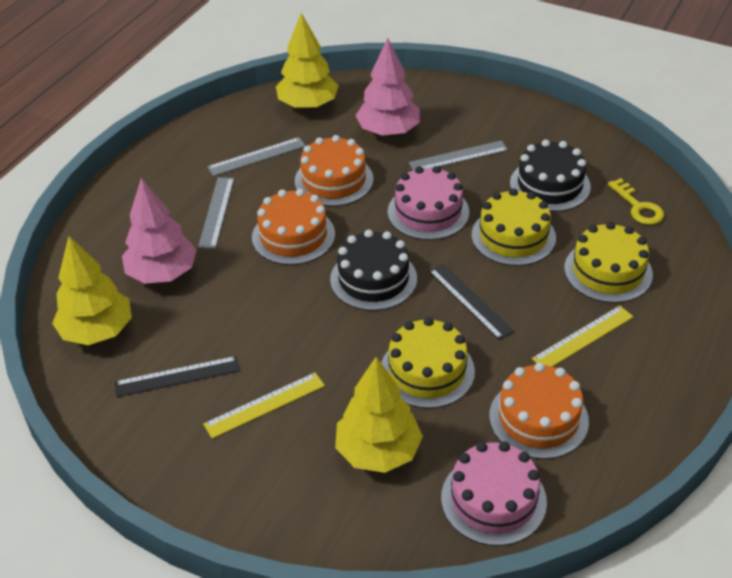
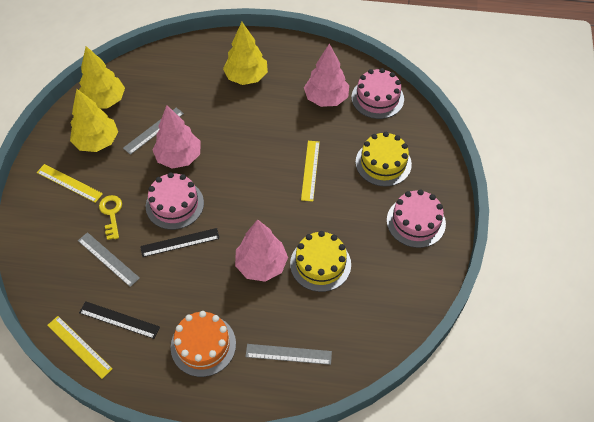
black cake: 2 -> 0
orange cake: 3 -> 1
pink cake: 2 -> 3
pink tree: 2 -> 3
yellow cake: 3 -> 2
yellow ruler: 2 -> 3

